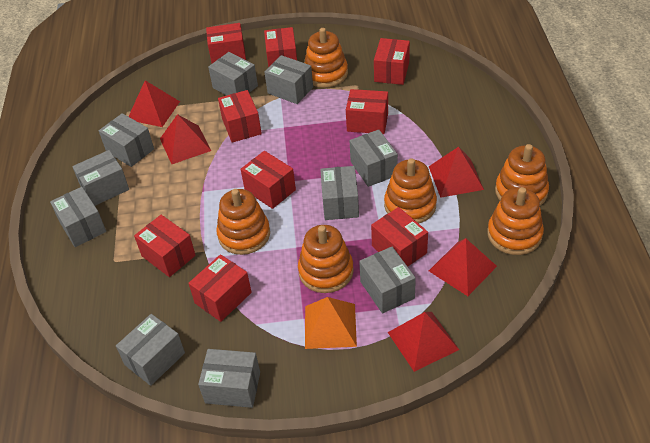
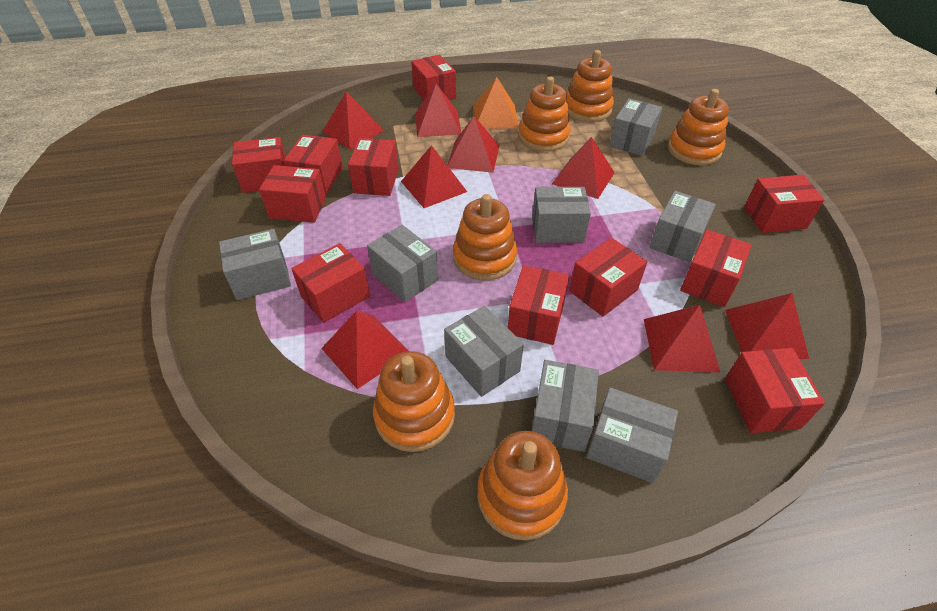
grey box: 10 -> 8
red box: 9 -> 11
red pyramid: 5 -> 8

